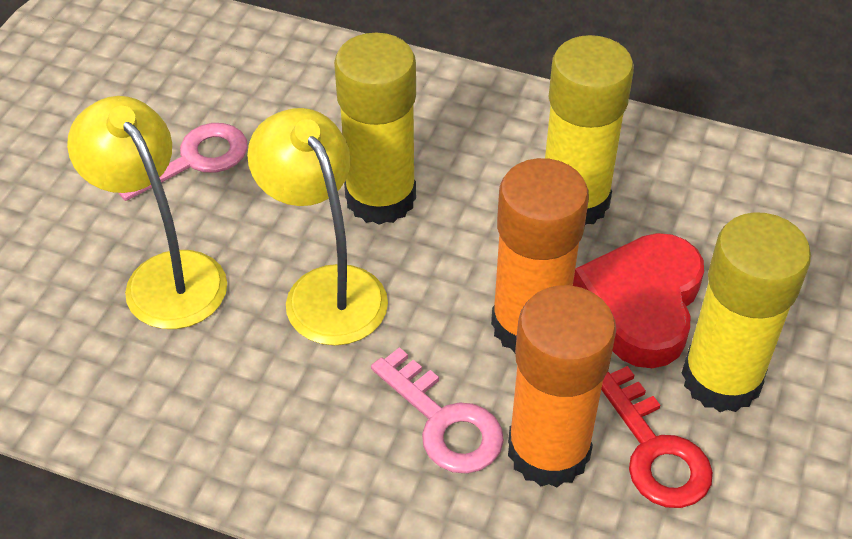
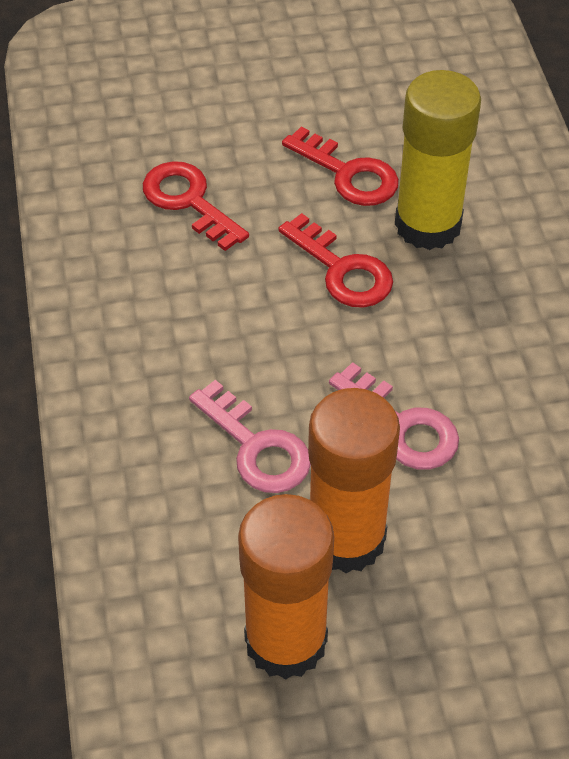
red heart: 1 -> 0
red key: 1 -> 3
yellow glue stick: 3 -> 1
yellow lamp: 2 -> 0

